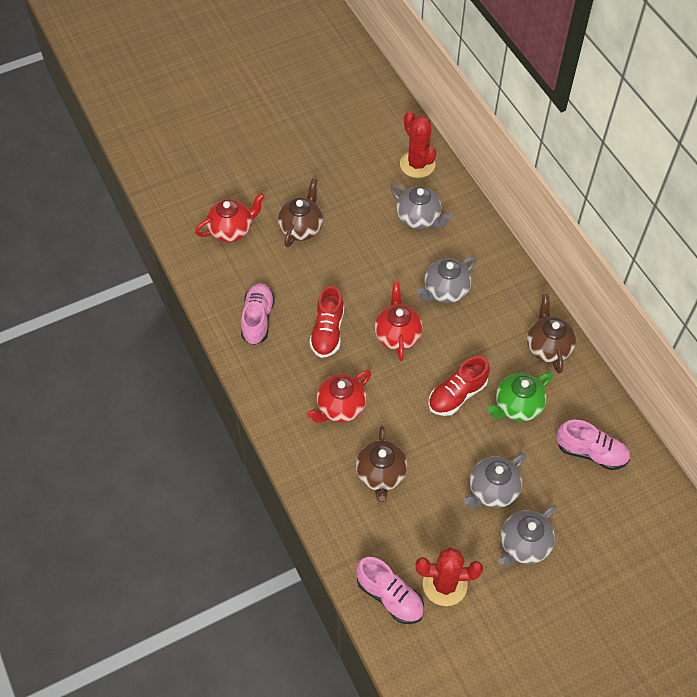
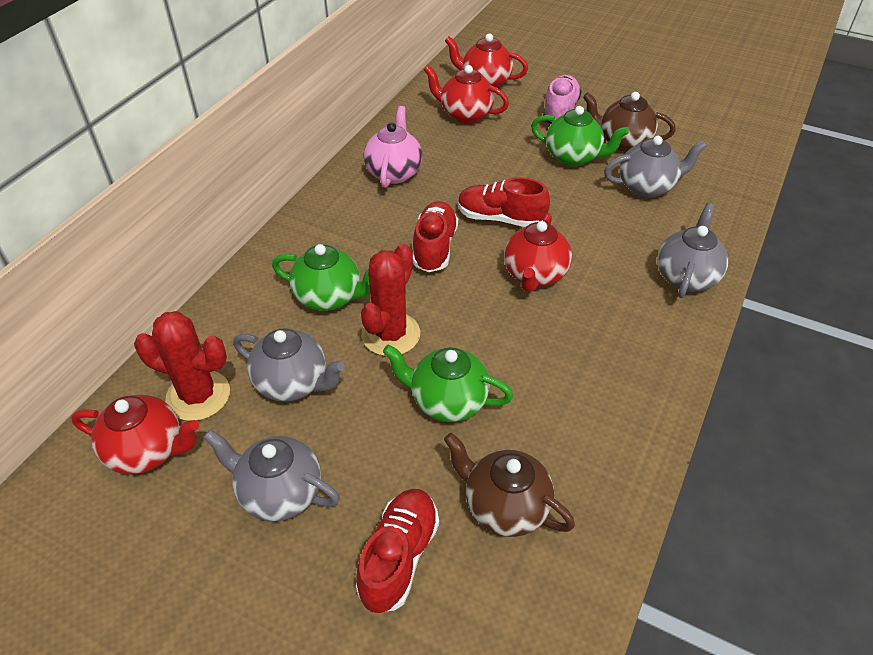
brown teapot: 3 -> 2
green teapot: 1 -> 3
pink shoe: 3 -> 1
pink teapot: 0 -> 1
red shoe: 2 -> 3
red teapot: 3 -> 4

